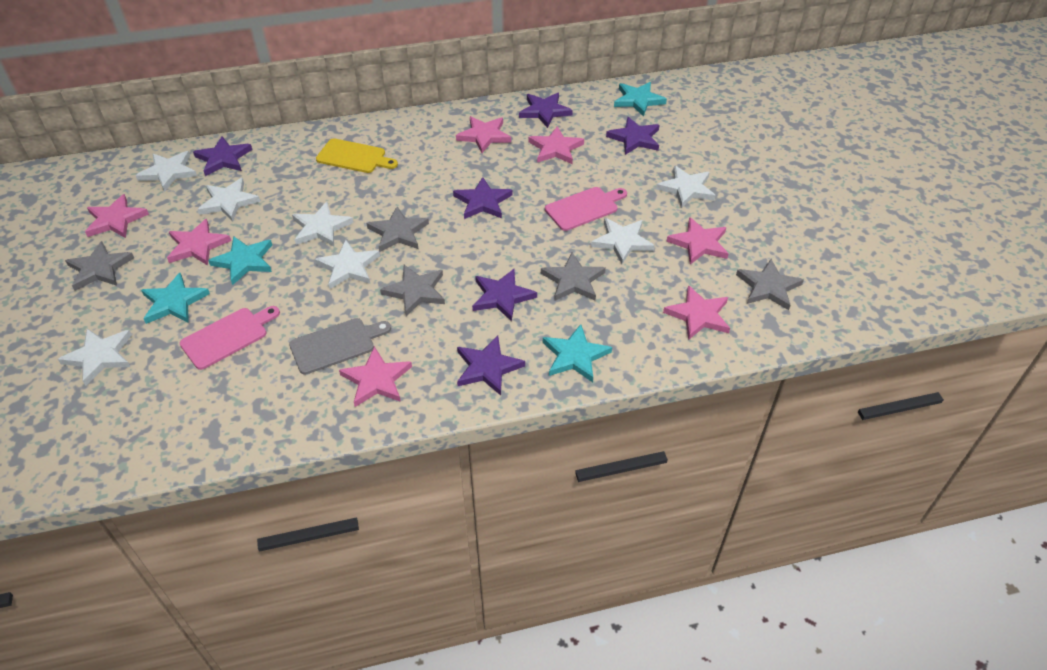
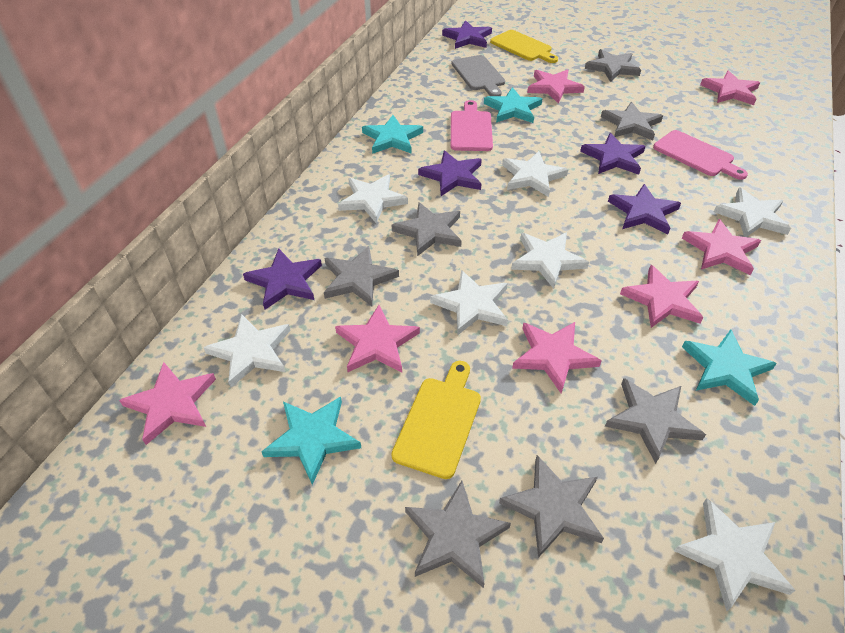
grey star: 5 -> 7
purple star: 6 -> 5
yellow cutting board: 1 -> 2

